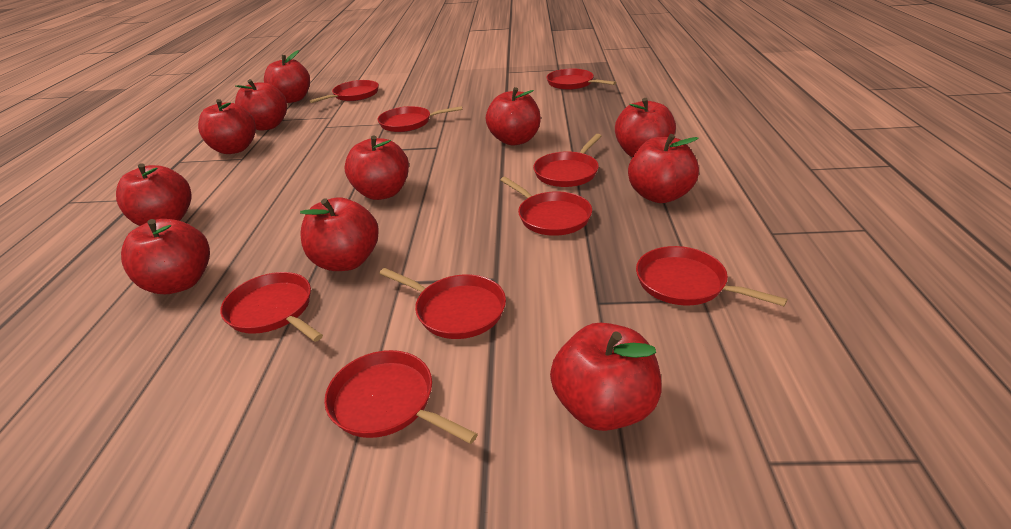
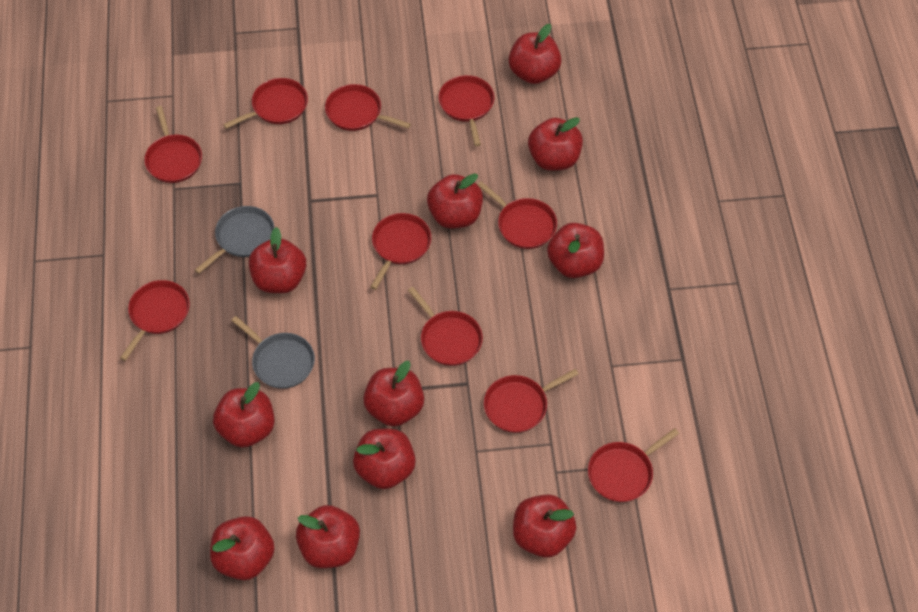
grey pan: 0 -> 2
red pan: 9 -> 10

